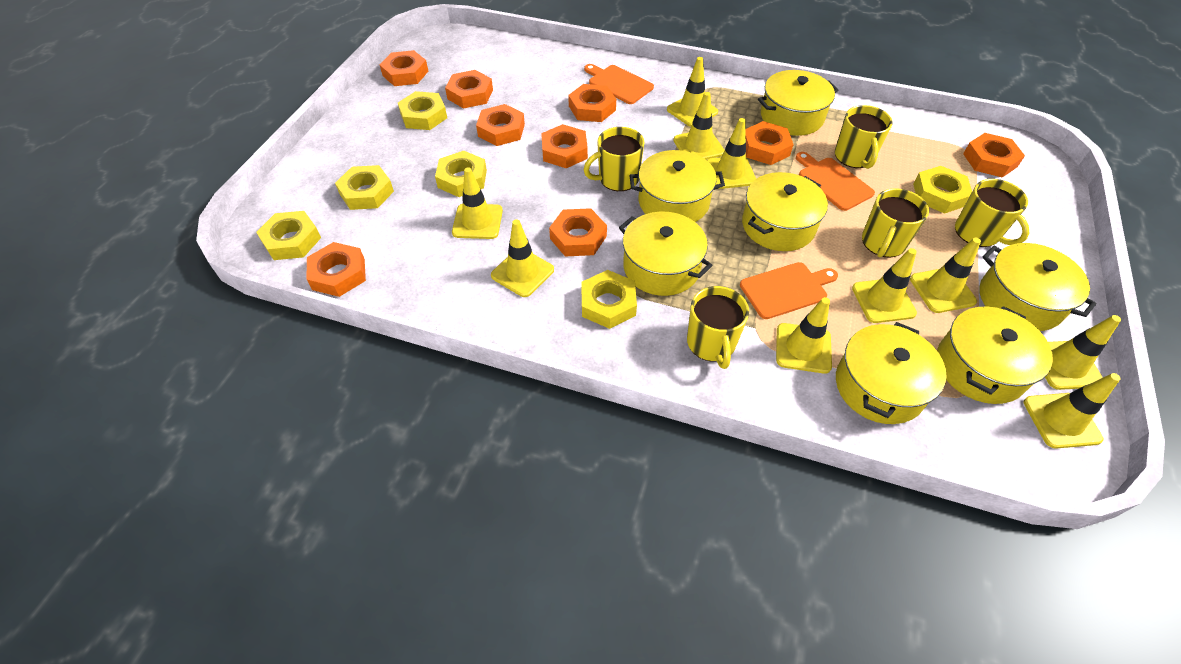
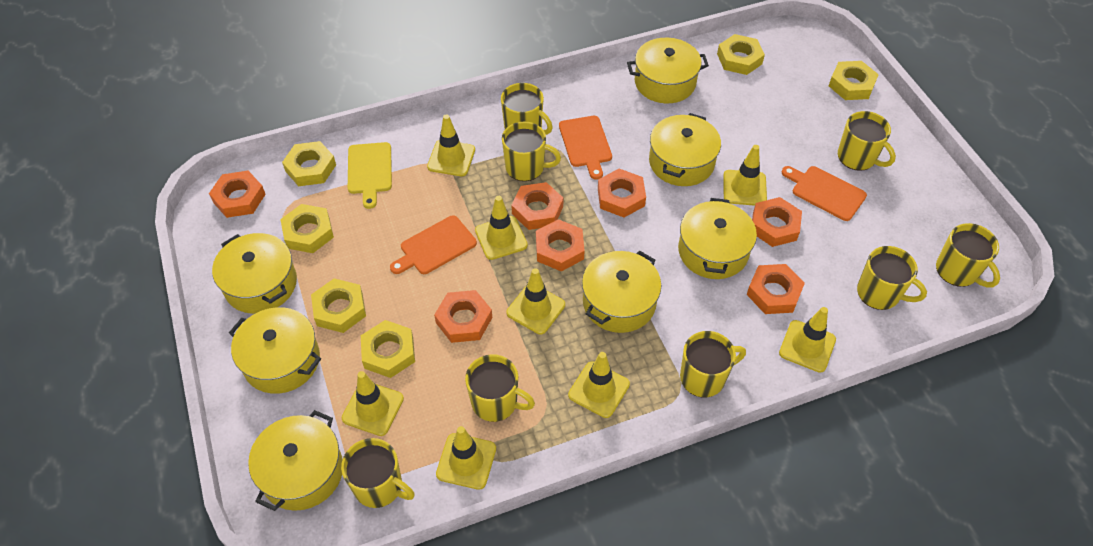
orange nut: 9 -> 7
yellow cutting board: 0 -> 1
yellow mug: 5 -> 8
yellow traffic cone: 10 -> 8

